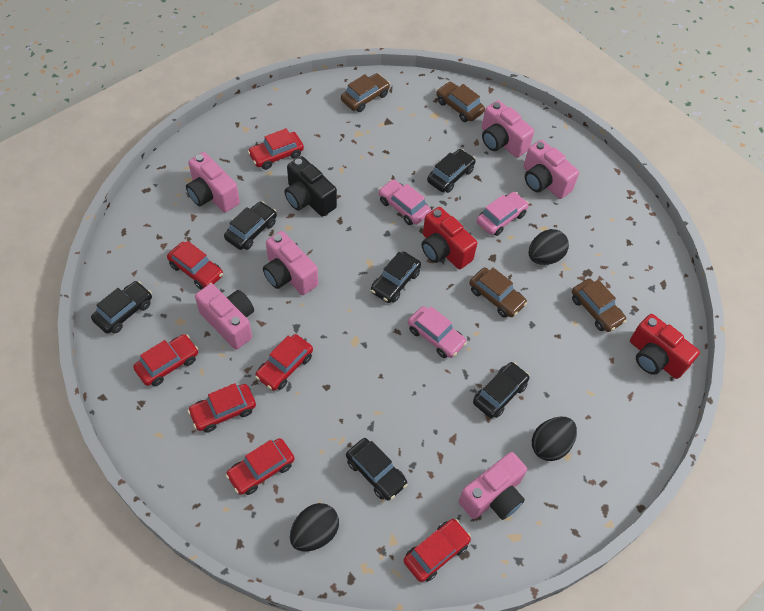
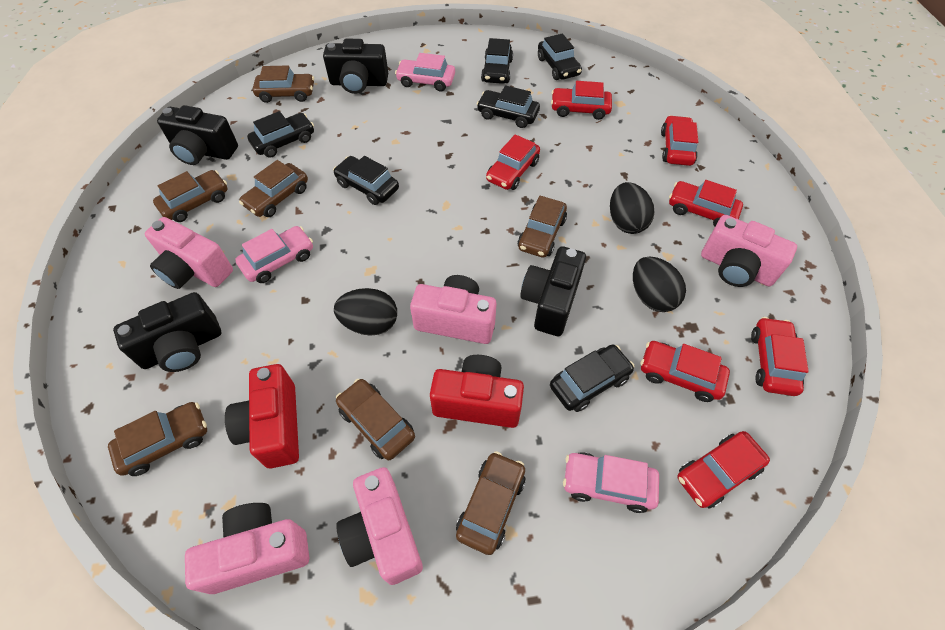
black camera: 1 -> 4
brown car: 4 -> 7
pink camera: 6 -> 5

